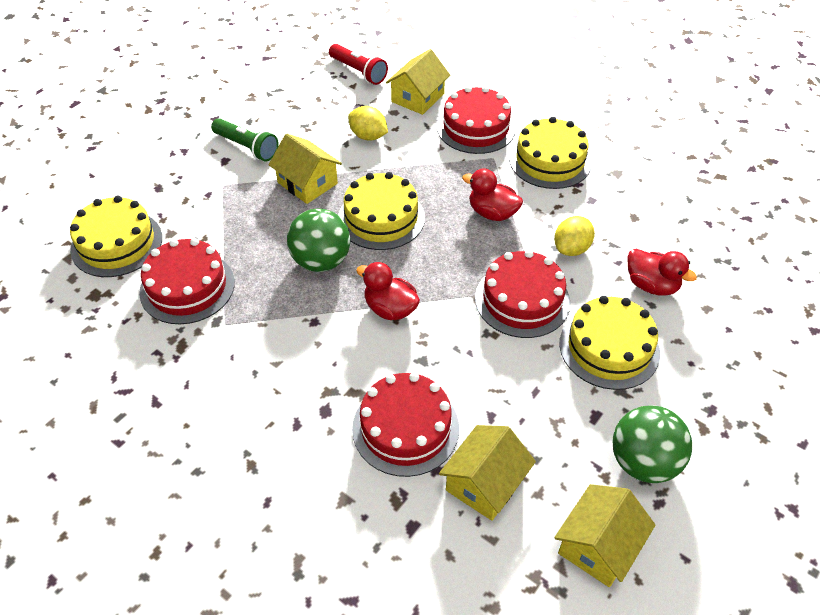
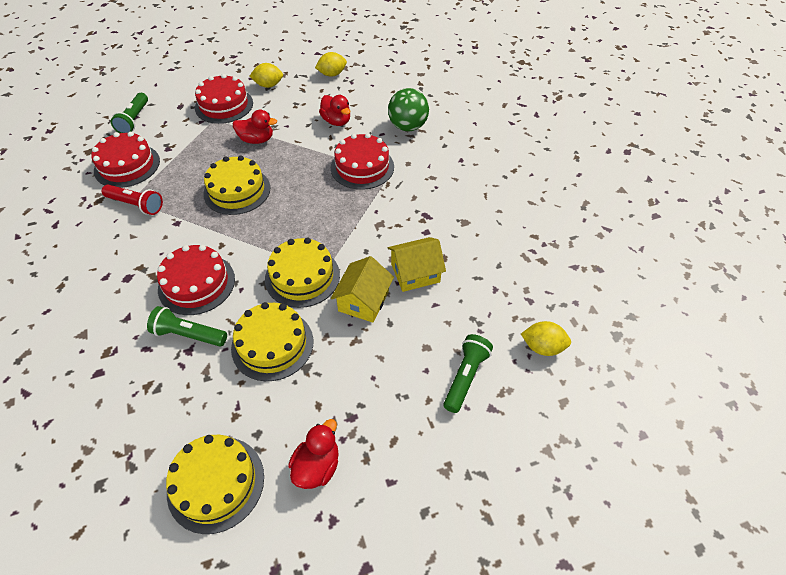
green ball: 2 -> 1
green flashlight: 1 -> 3
yellow house: 4 -> 2
yellow lemon: 2 -> 3

